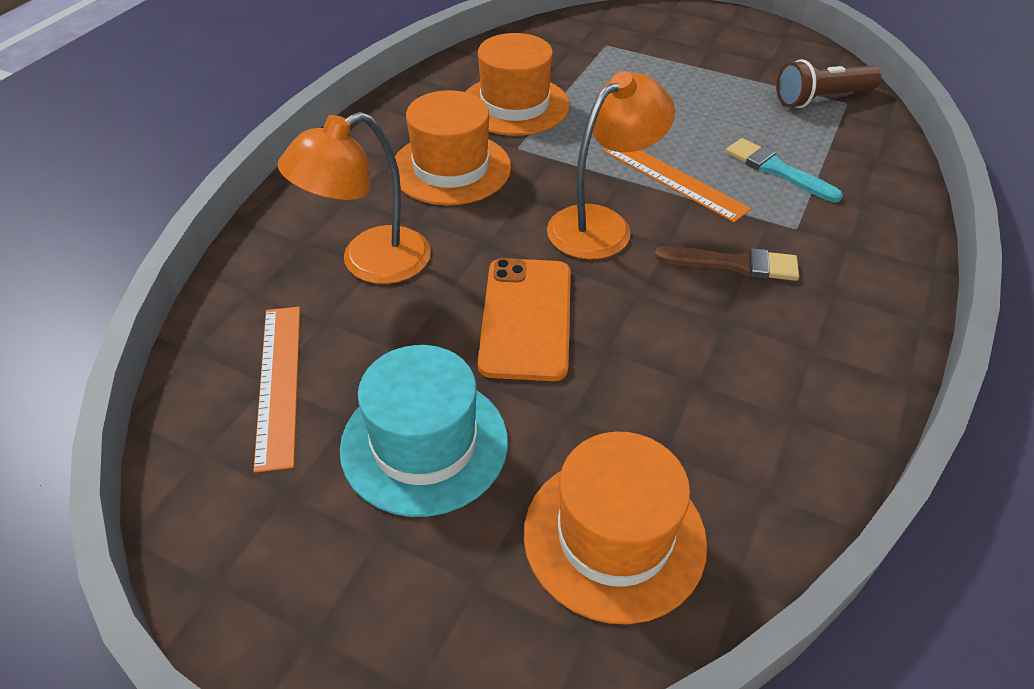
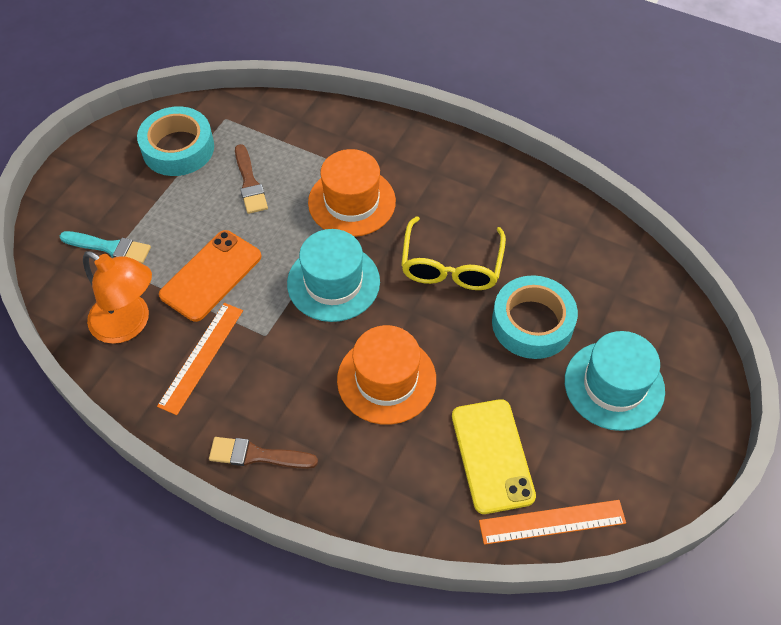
brown brush: 1 -> 2
brown flashlight: 1 -> 0
orange hat: 3 -> 2
orange lamp: 2 -> 1
turquoise hat: 1 -> 2
turquoise tape: 0 -> 2
yellow glasses: 0 -> 1
yellow phone: 0 -> 1

